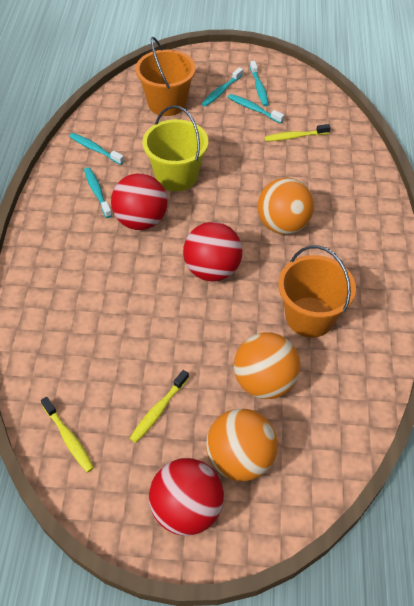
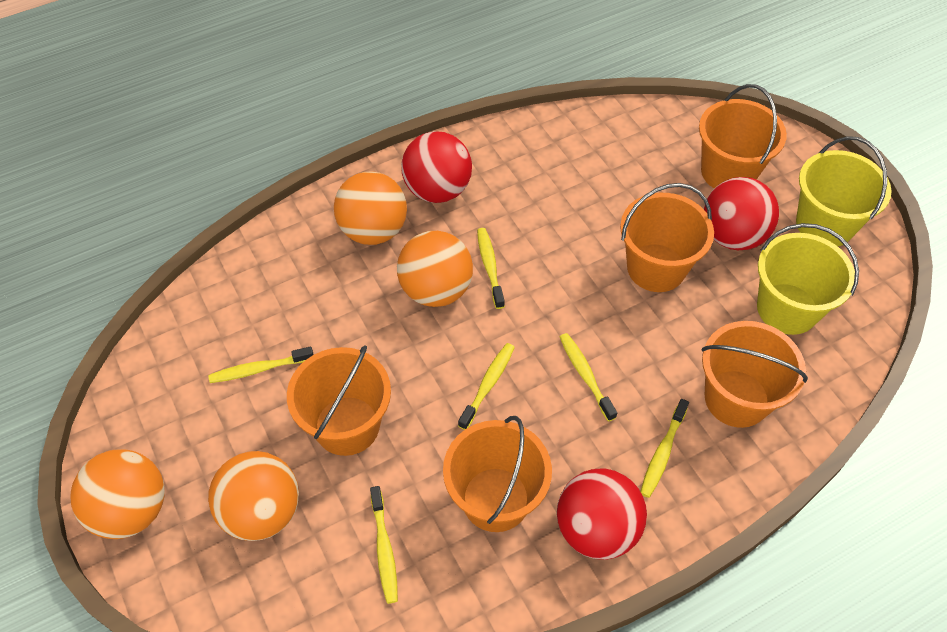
orange ball: 3 -> 4
orange bucket: 2 -> 5
turquoise toothbrush: 5 -> 0
yellow bucket: 1 -> 2
yellow toothbrush: 3 -> 6

